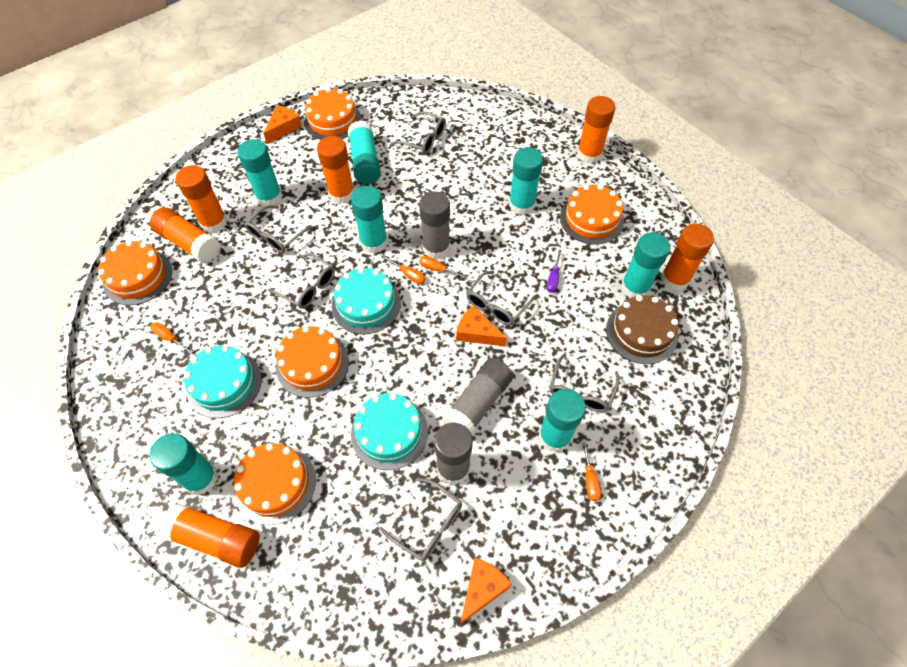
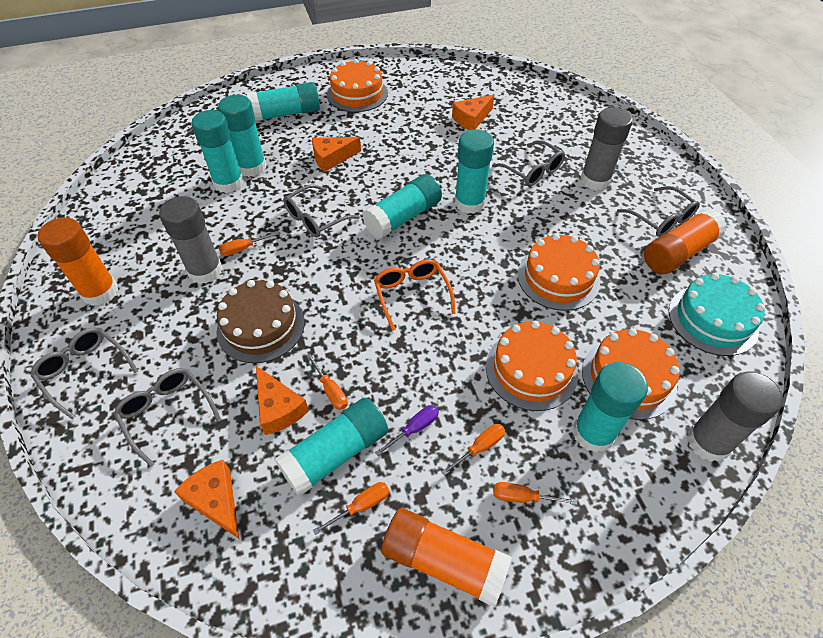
grey glasses: 6 -> 5
orange cake: 5 -> 4
orange cheese: 3 -> 4
orange glasses: 0 -> 1
orange glue stick: 6 -> 3
orange screwdriver: 4 -> 5
turquoise cake: 3 -> 1

